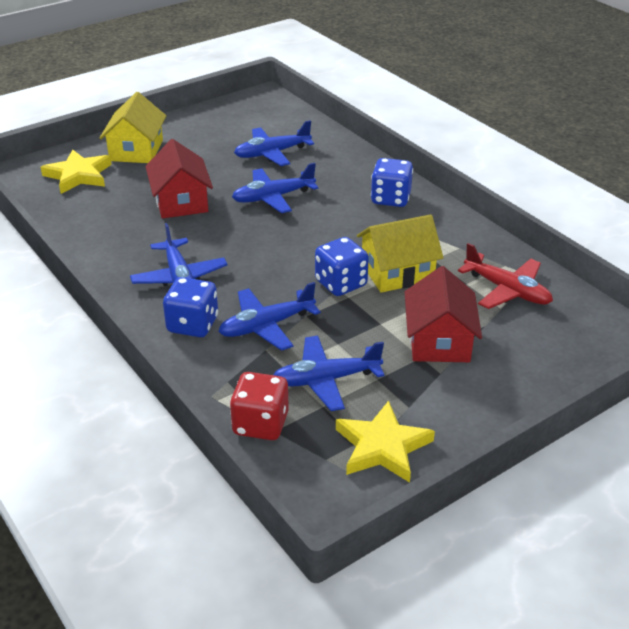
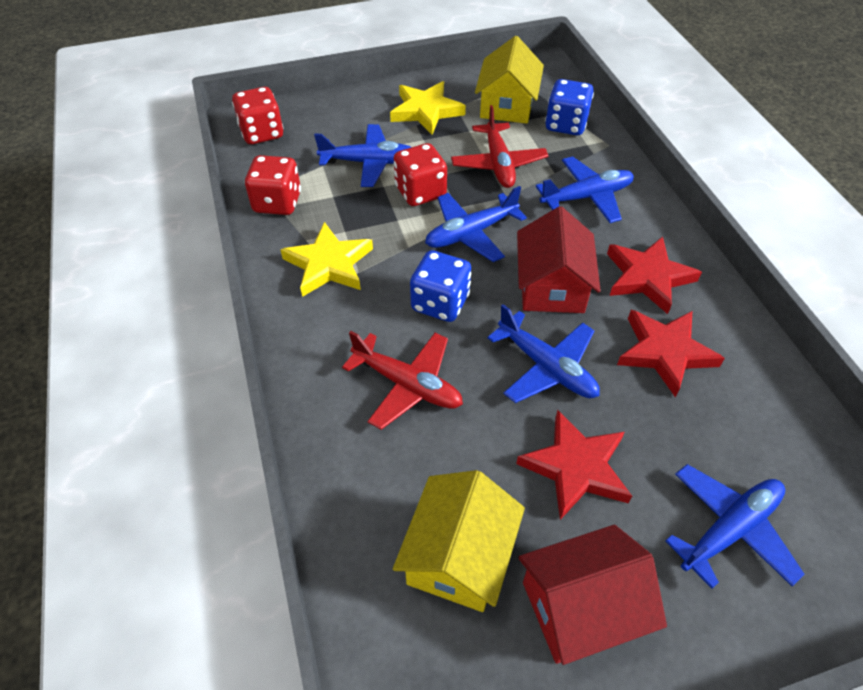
blue dice: 3 -> 2
red dice: 1 -> 3
red plane: 1 -> 2
red star: 0 -> 3

